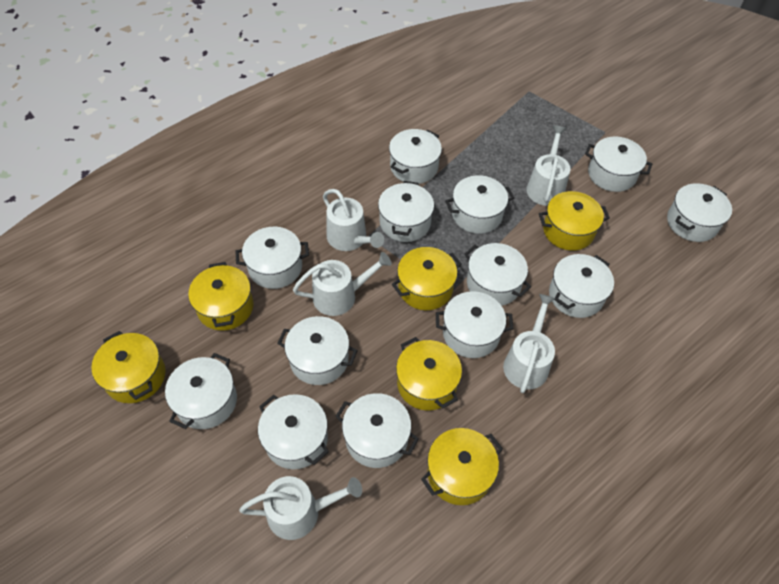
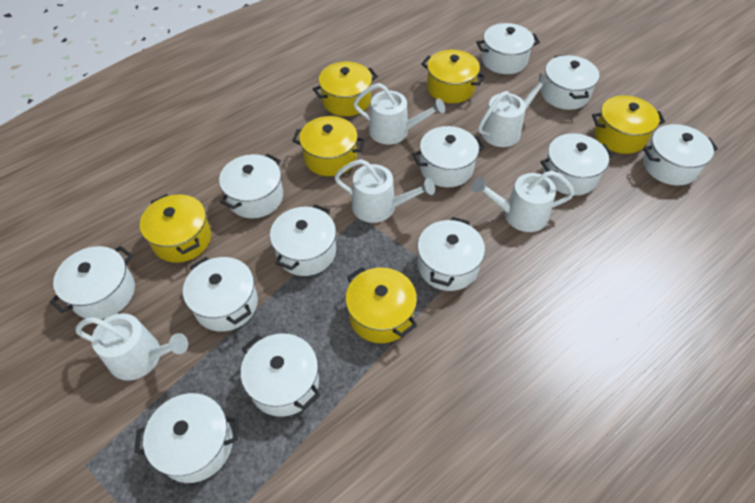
white pot: 13 -> 12

